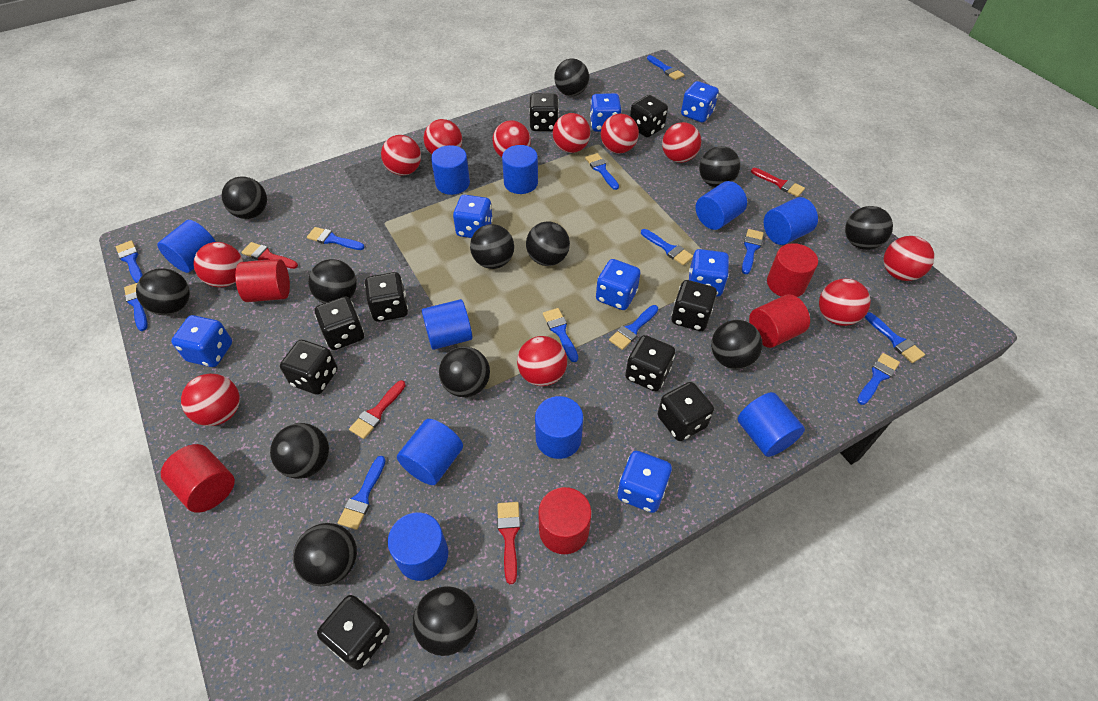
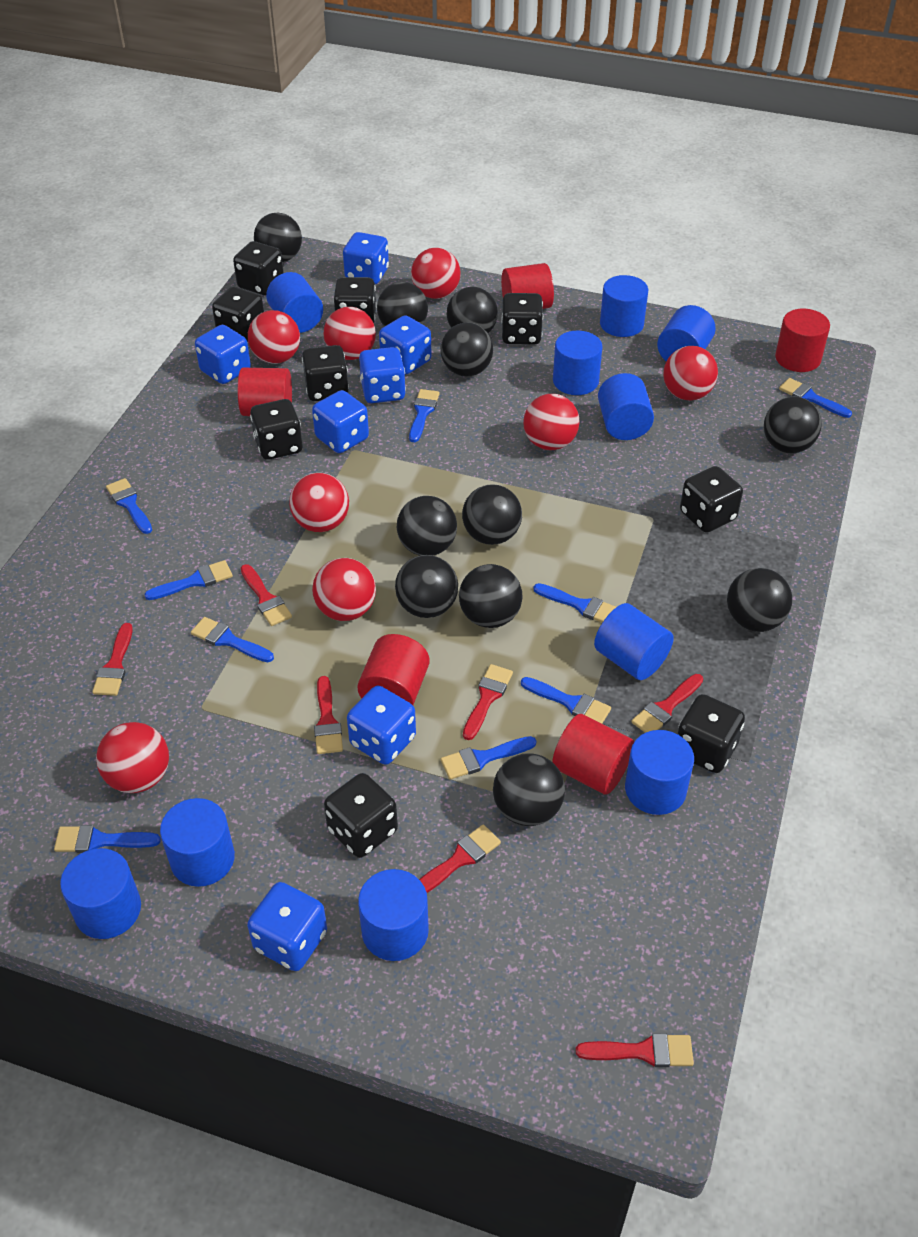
black ball: 13 -> 11
blue brush: 12 -> 9
red ball: 11 -> 8
red brush: 4 -> 7

